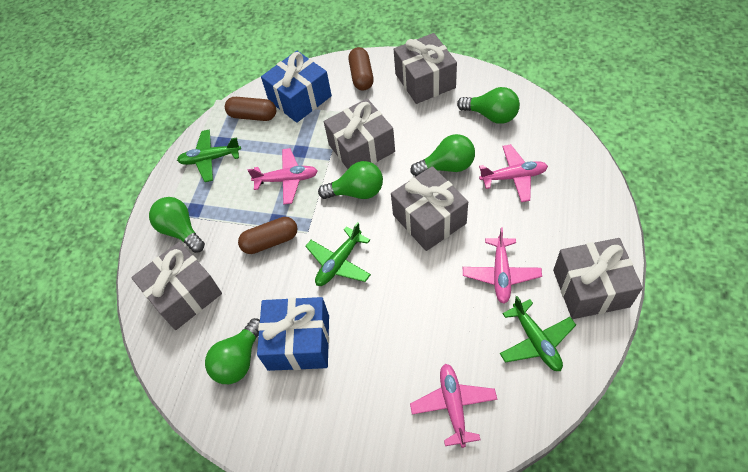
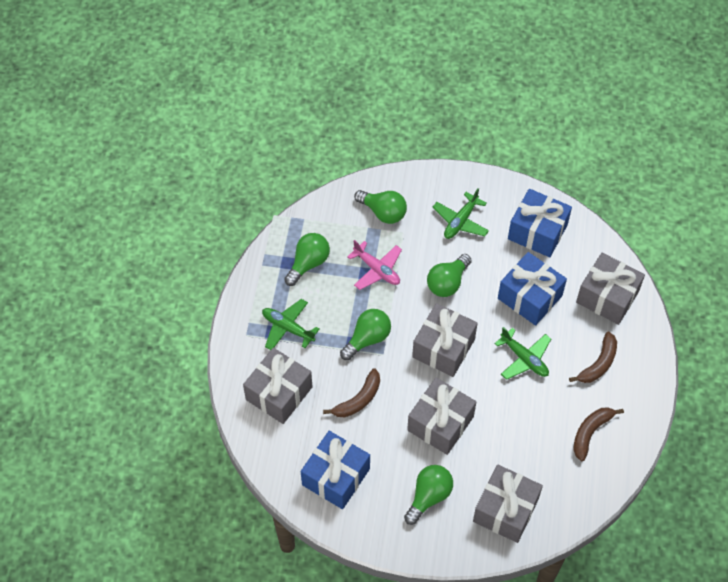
blue gift: 2 -> 3
brown banana: 0 -> 3
brown capsule: 3 -> 0
pink plane: 4 -> 1

